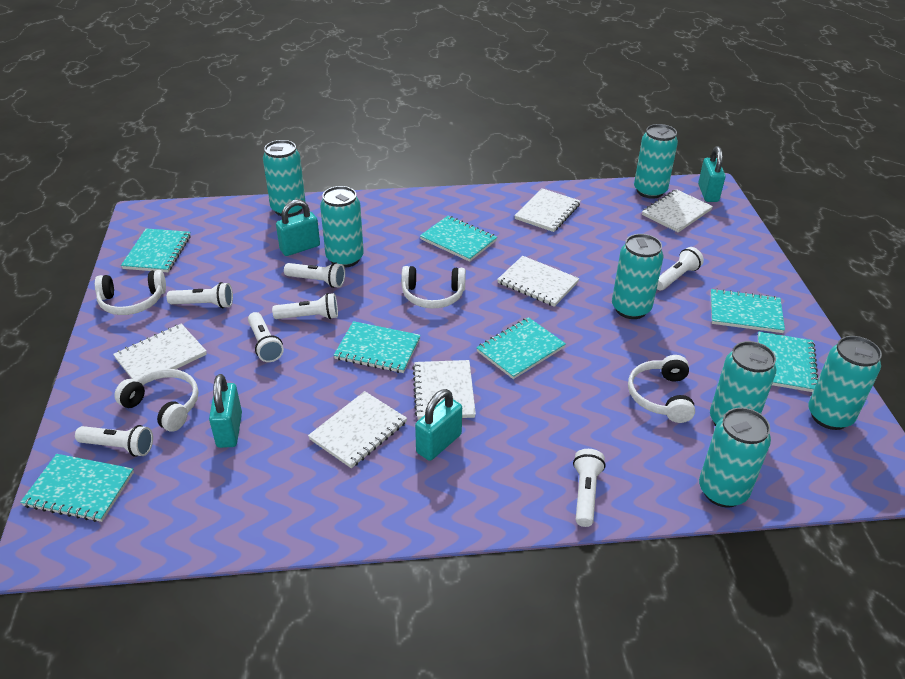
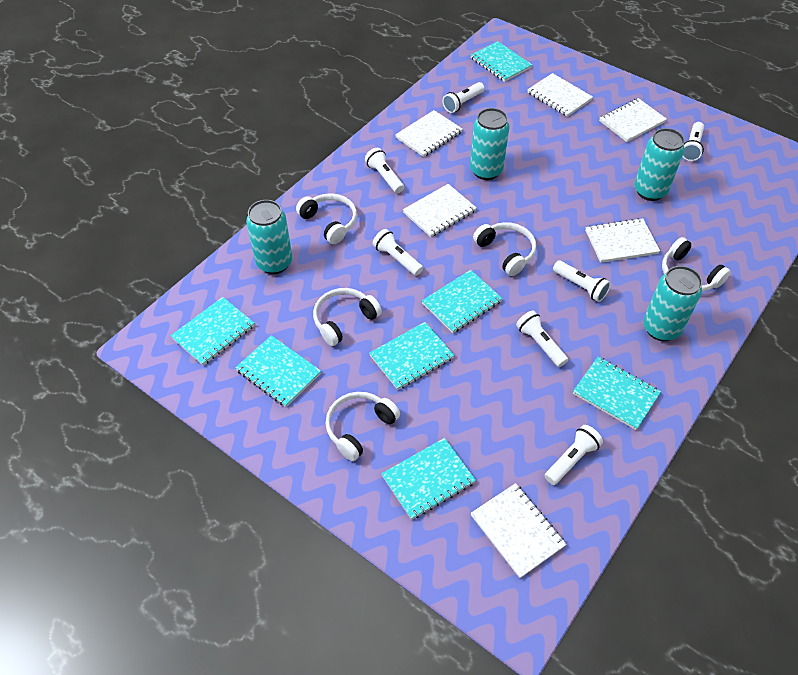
turquoise can: 7 -> 4
turquoise padlock: 4 -> 0
white headphones: 4 -> 5

